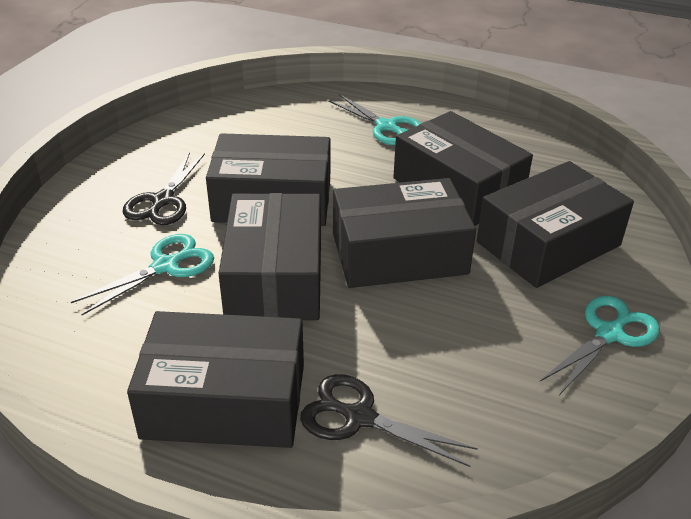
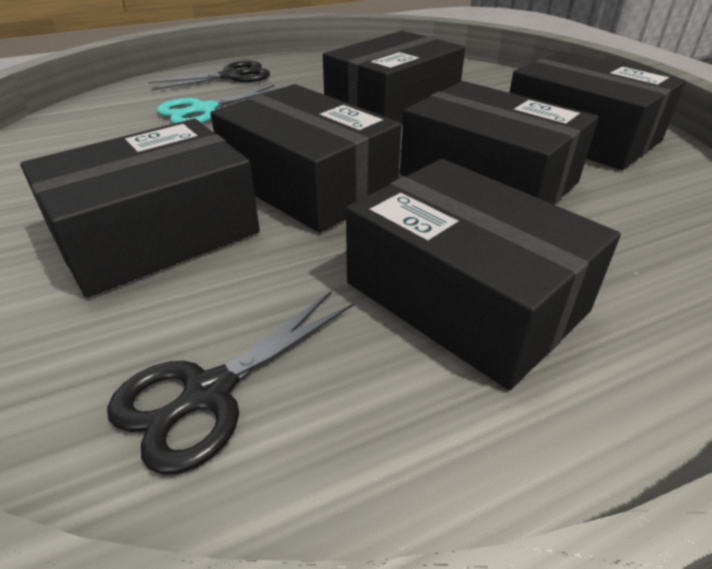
turquoise scissors: 3 -> 1

